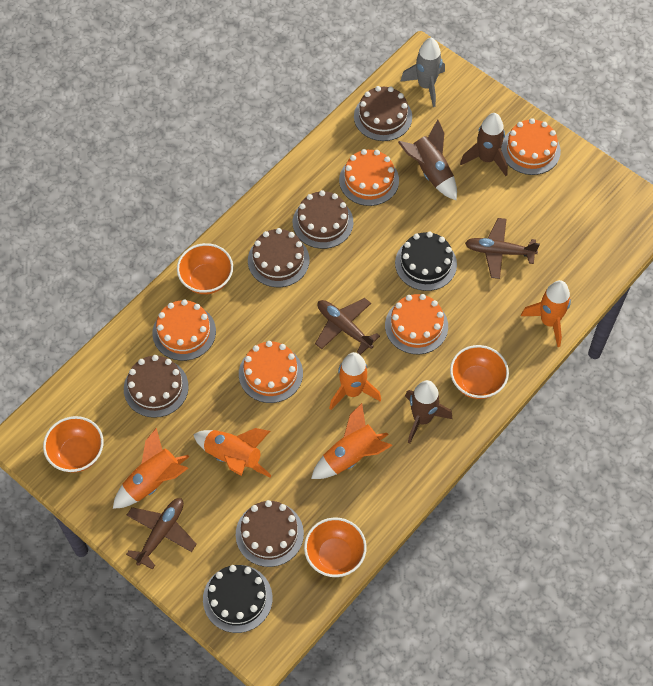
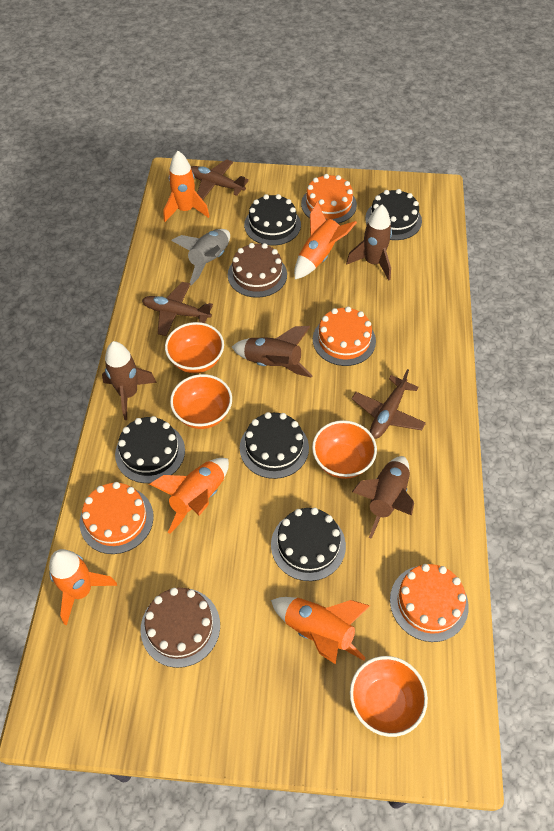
black cake: 2 -> 5
brown cake: 5 -> 2
brown rocket: 3 -> 4
orange cake: 5 -> 4

